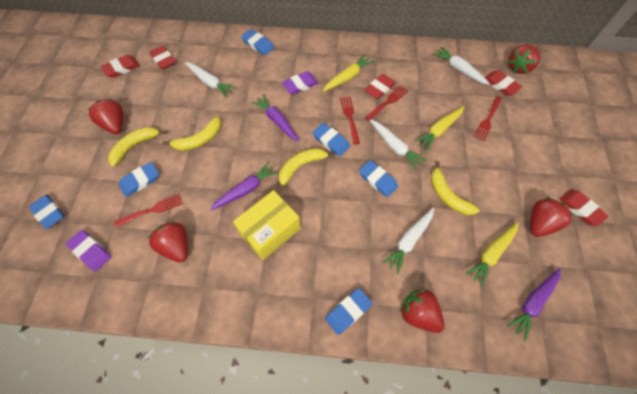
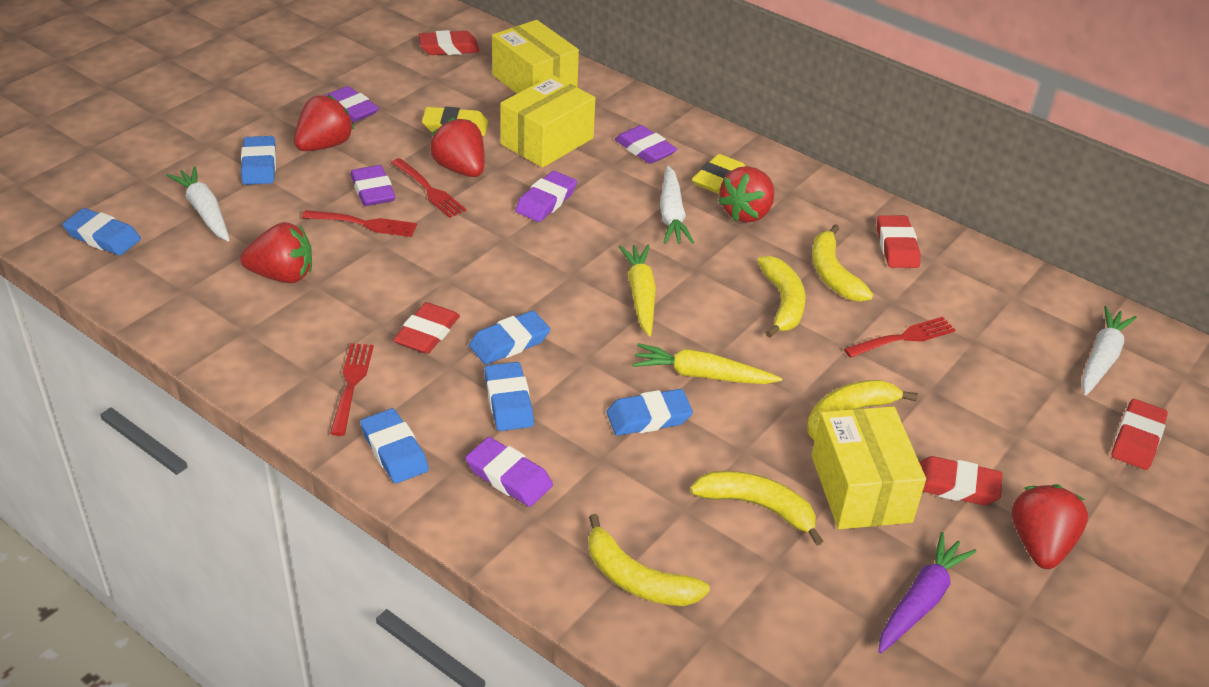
purple carrot: 3 -> 1
purple eraser: 2 -> 5
white carrot: 4 -> 3
yellow banana: 4 -> 5
yellow box: 1 -> 3
yellow carrot: 3 -> 2
yellow eraser: 0 -> 2

